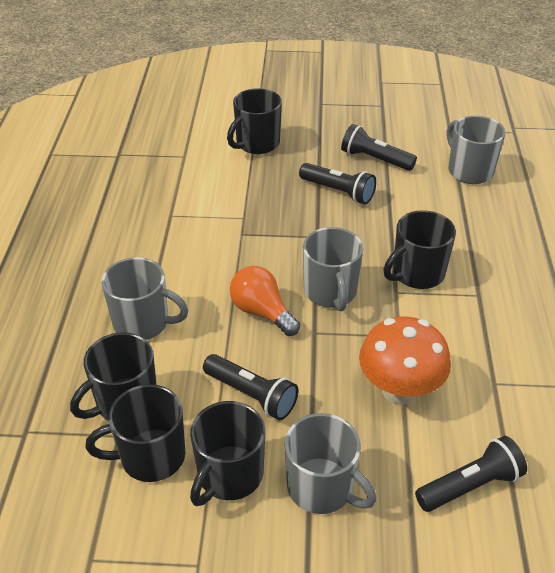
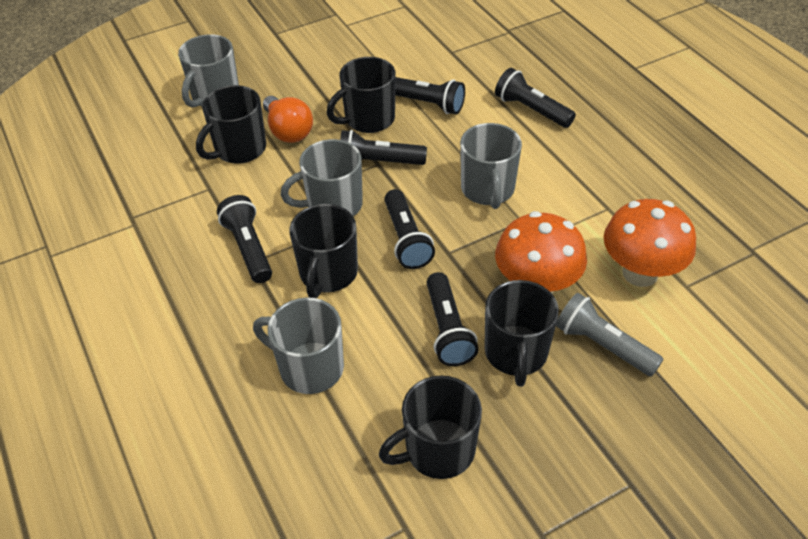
black flashlight: 4 -> 6
grey flashlight: 0 -> 1
orange mushroom: 1 -> 2

